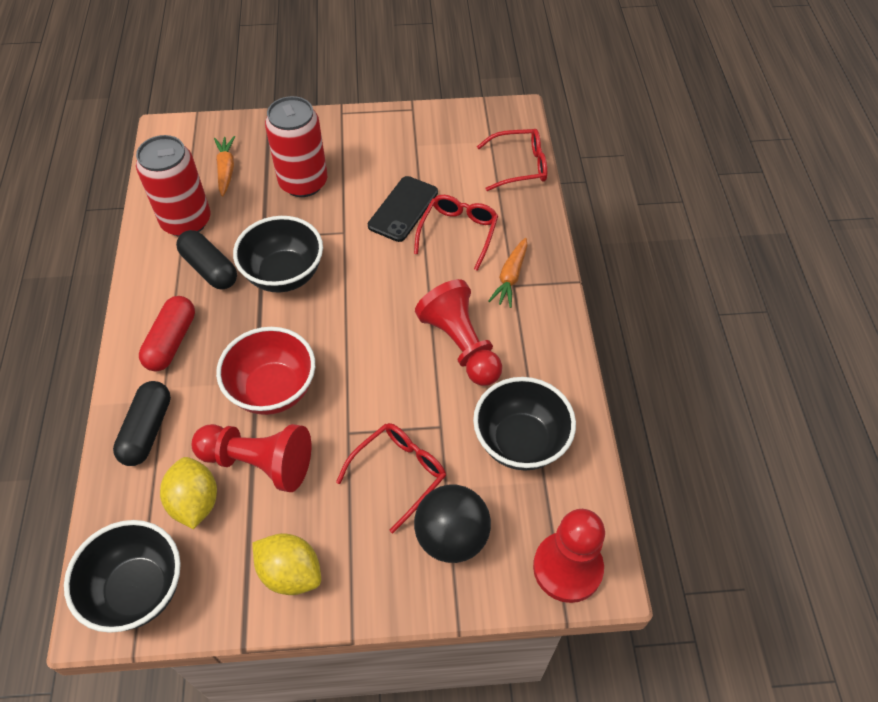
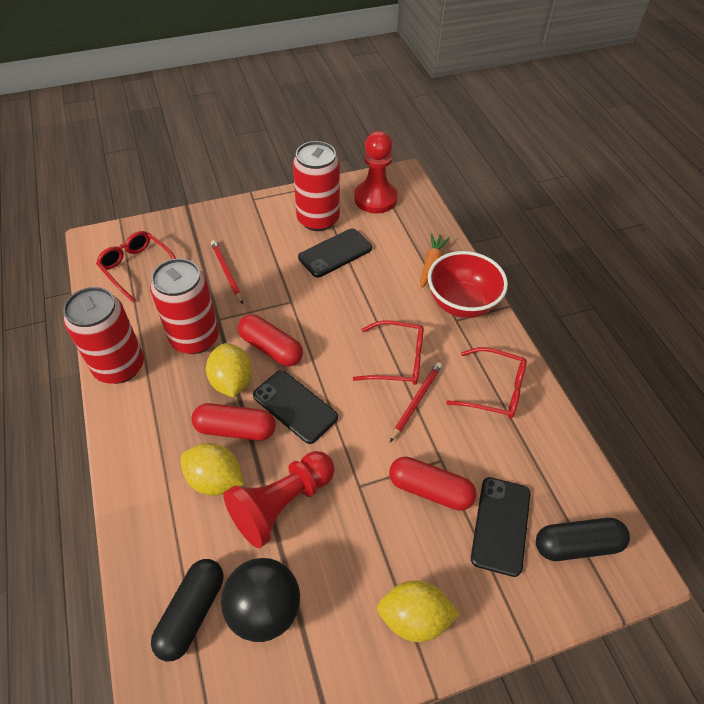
black bowl: 3 -> 0
black phone: 1 -> 3
orange carrot: 2 -> 1
red can: 2 -> 3
red capsule: 1 -> 3
red pawn: 3 -> 2
red pencil: 0 -> 2
yellow lemon: 2 -> 3

